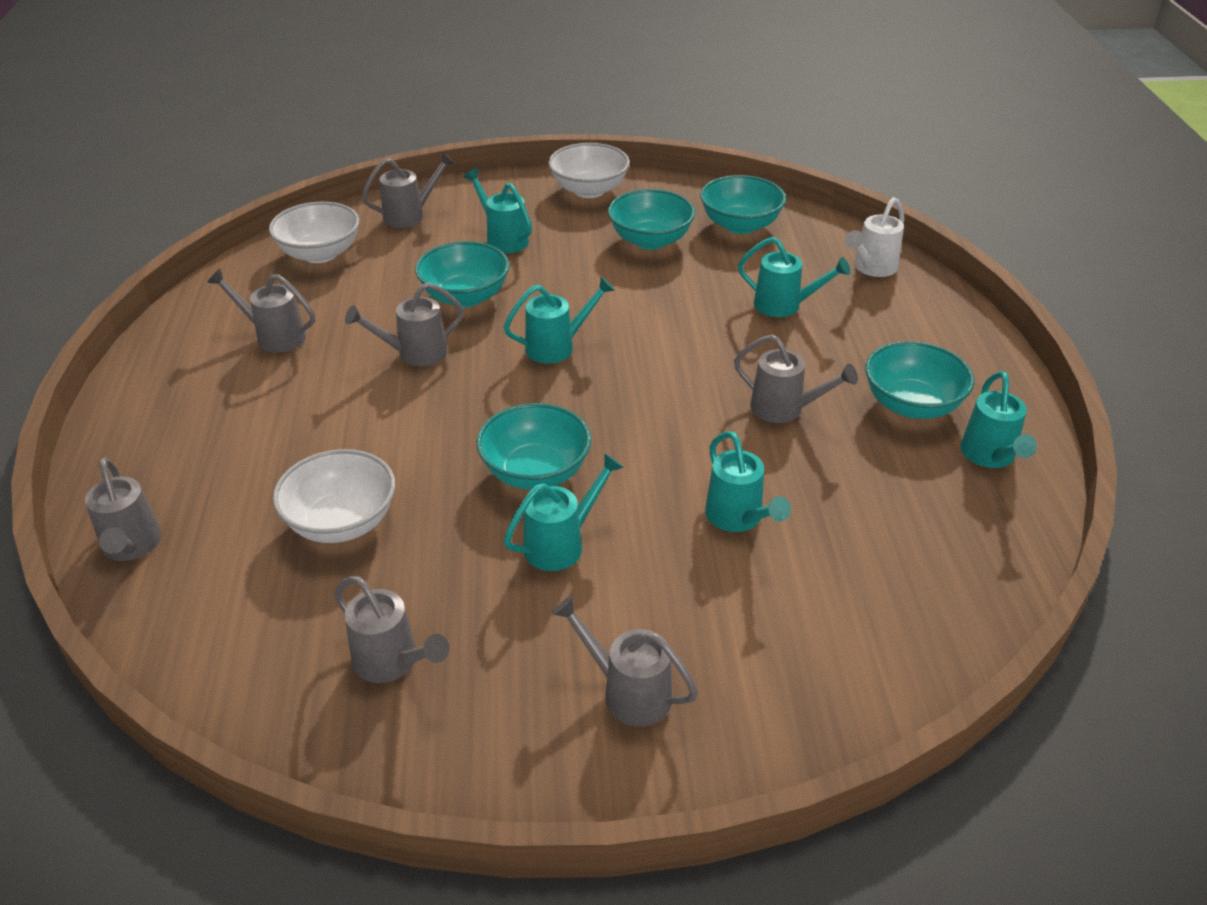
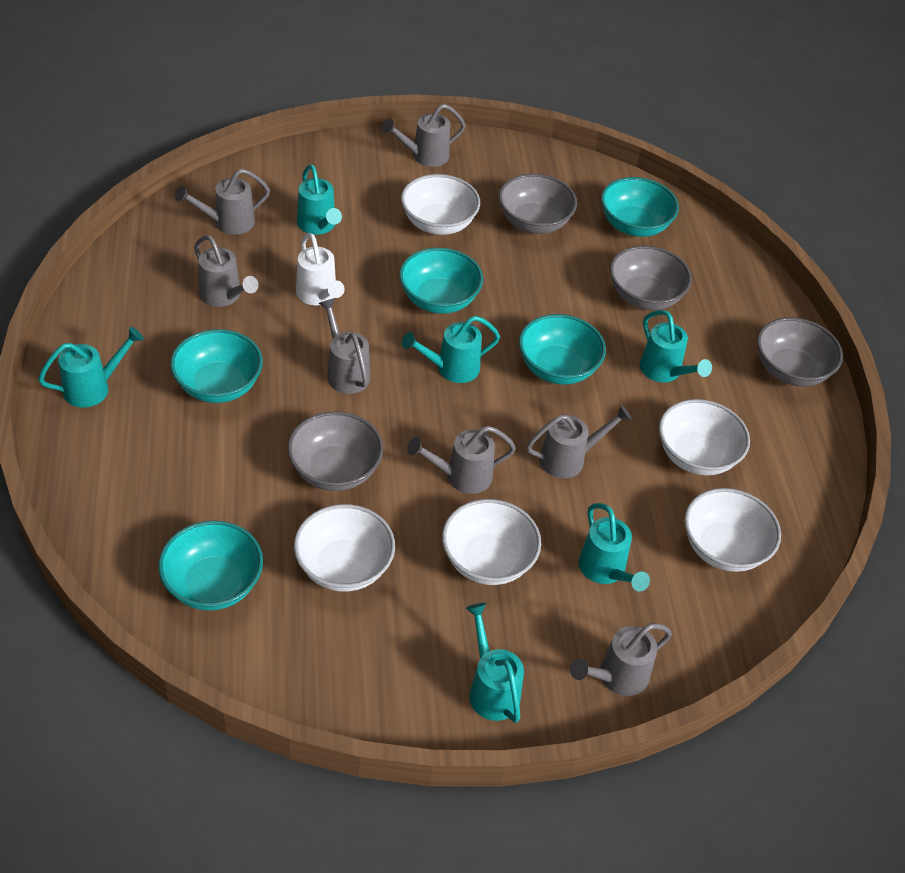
grey bowl: 0 -> 4
white bowl: 3 -> 5

